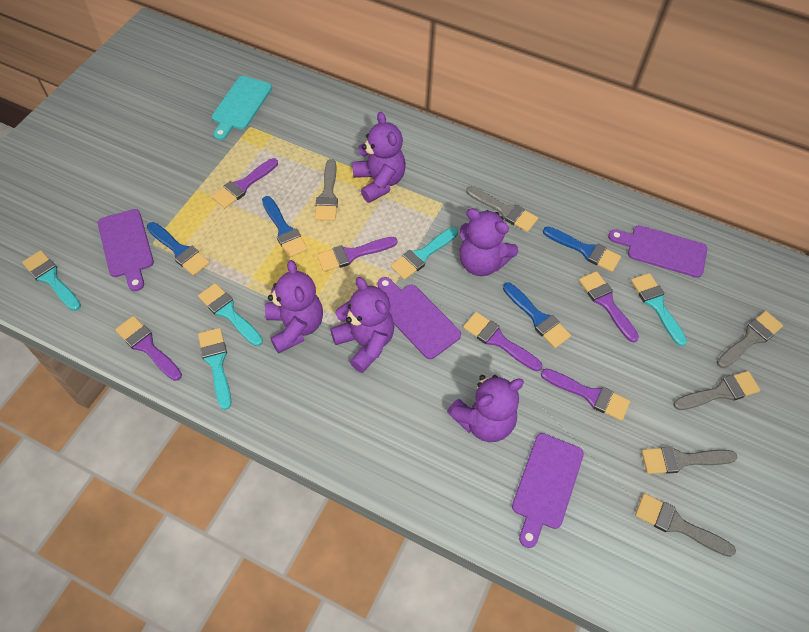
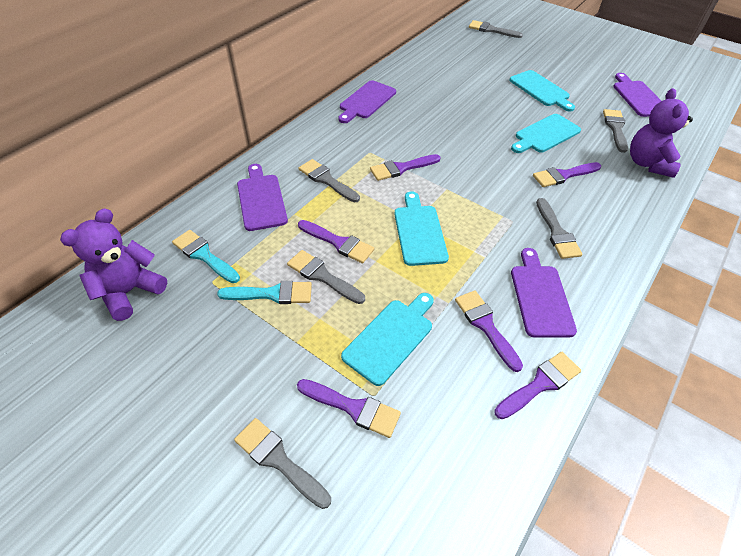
blue brush: 4 -> 0
purple teddy bear: 5 -> 2
turquoise brush: 5 -> 2
turquoise cutting board: 1 -> 4

